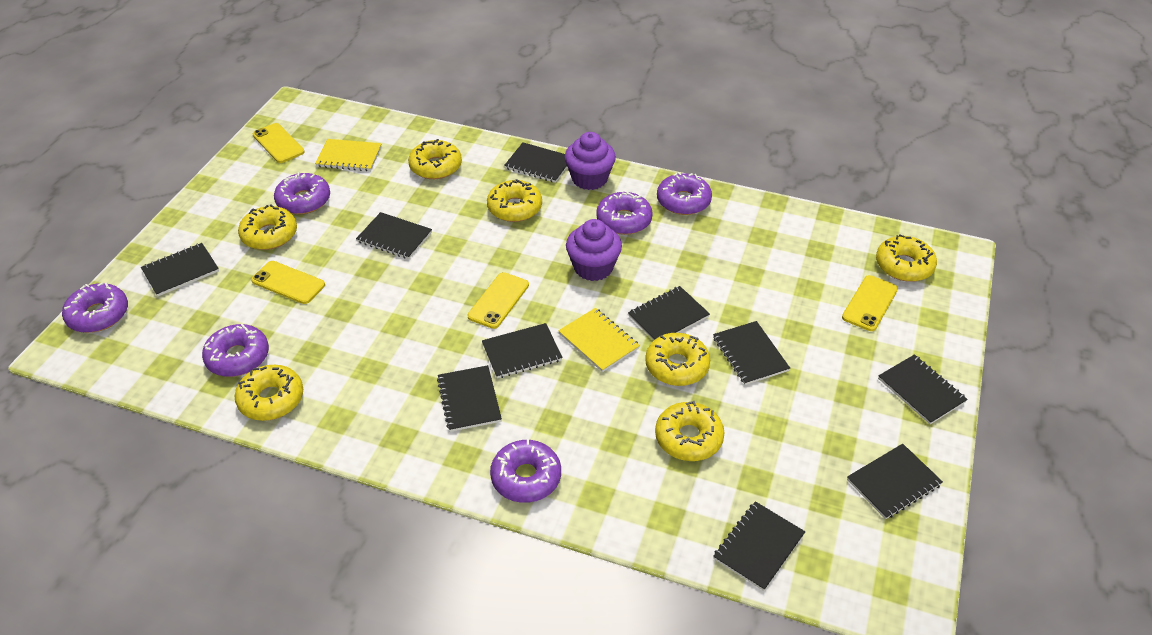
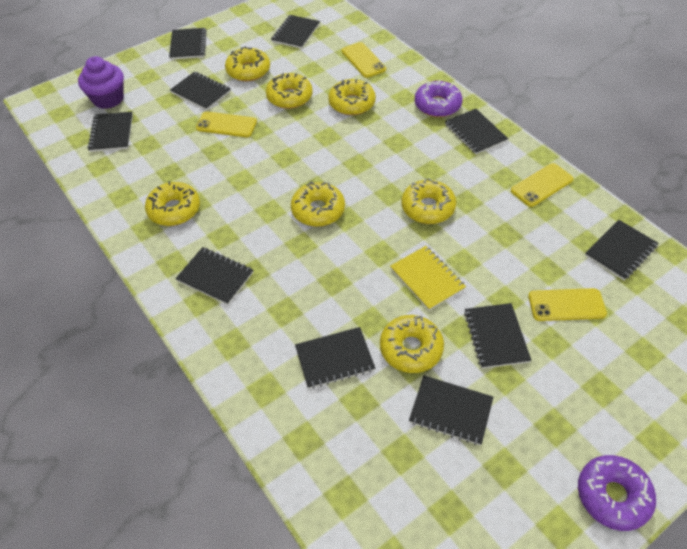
purple cupcake: 2 -> 1
purple donut: 6 -> 2
yellow notebook: 2 -> 1

